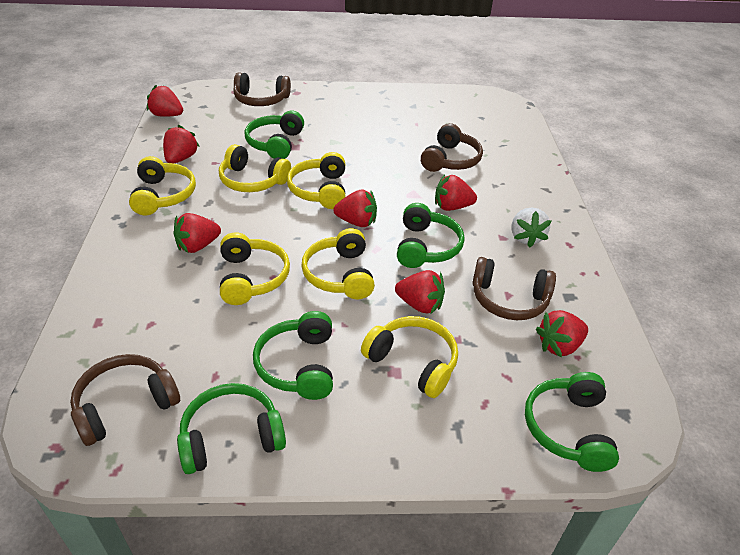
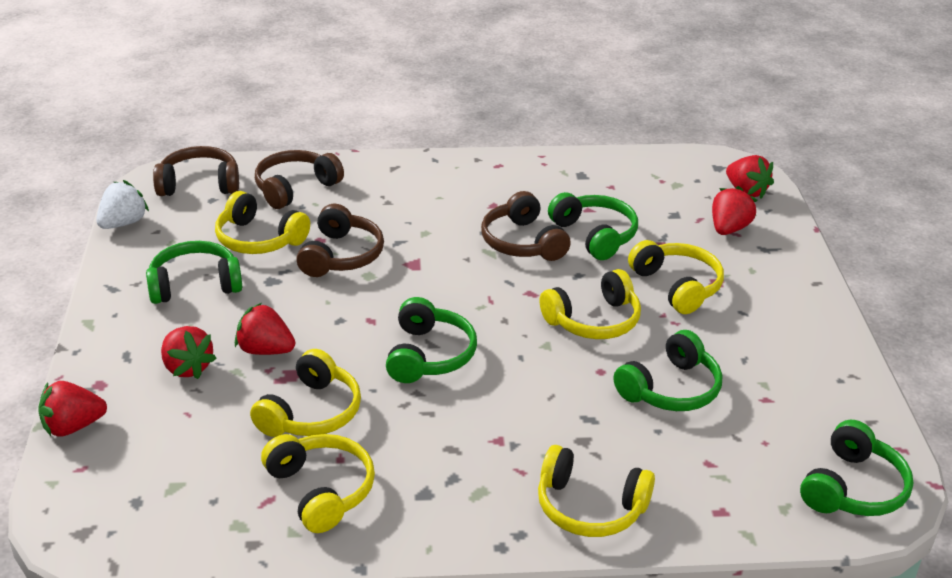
red strawberry: 7 -> 5

